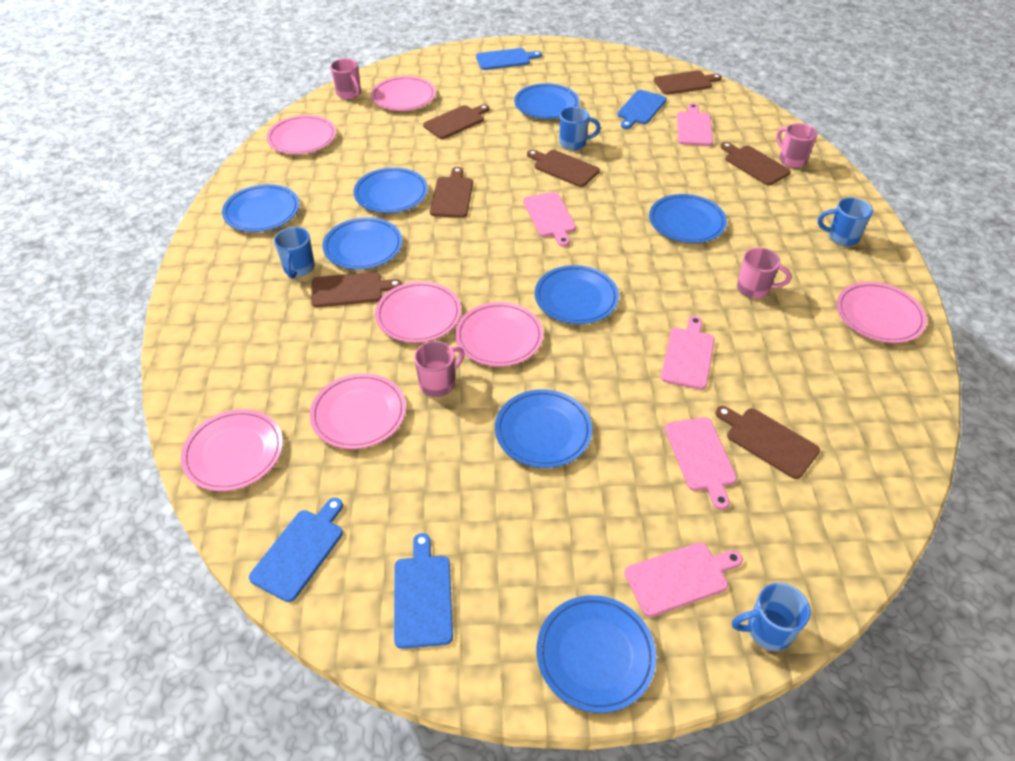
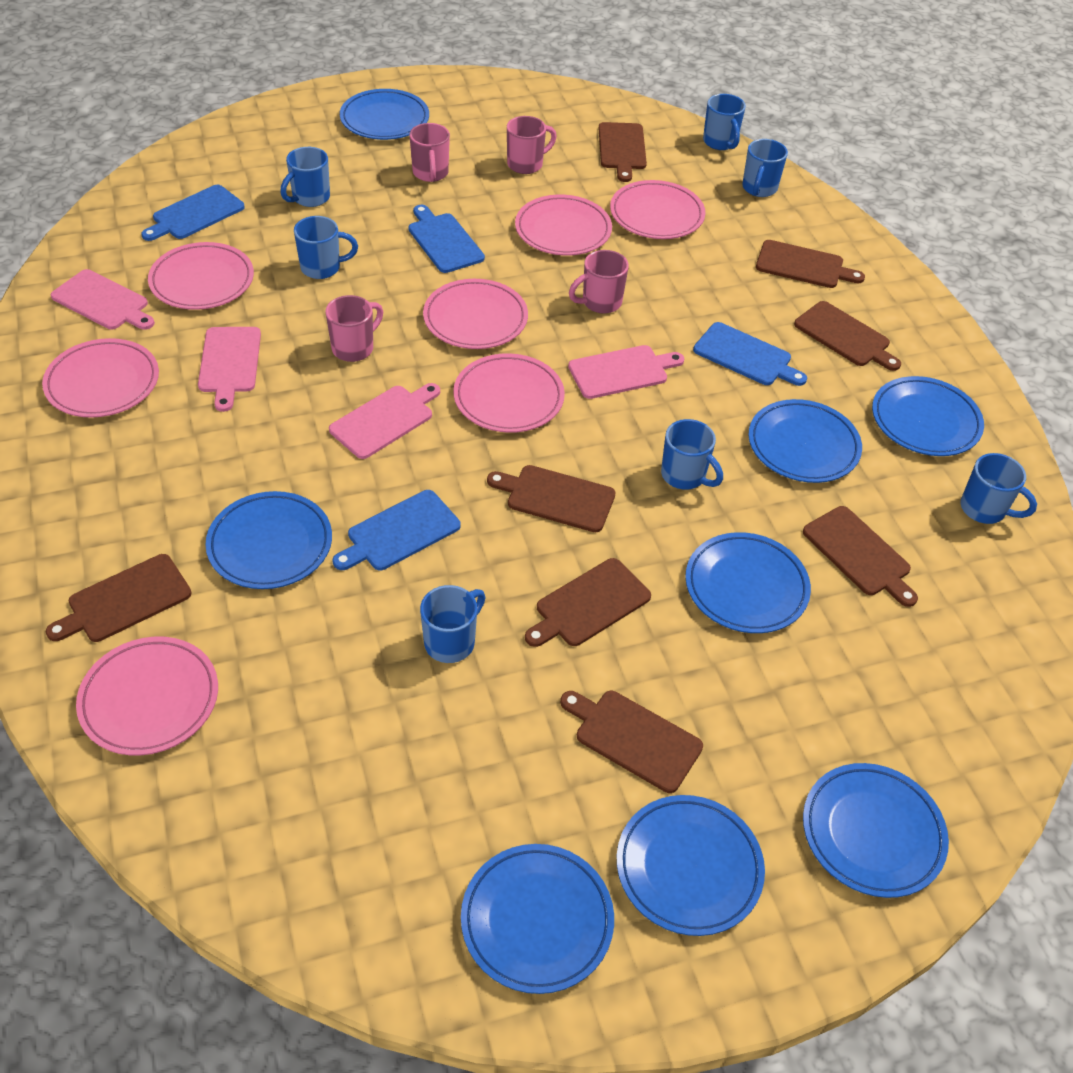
blue mug: 4 -> 7
brown cutting board: 7 -> 8
pink cutting board: 5 -> 4

